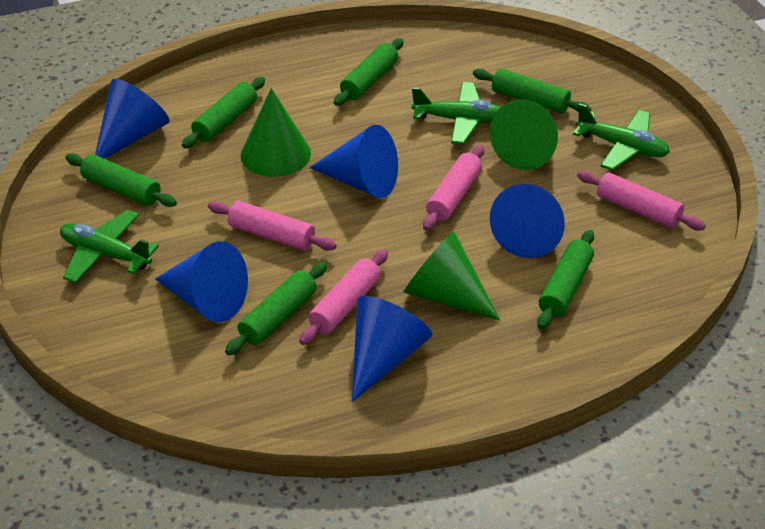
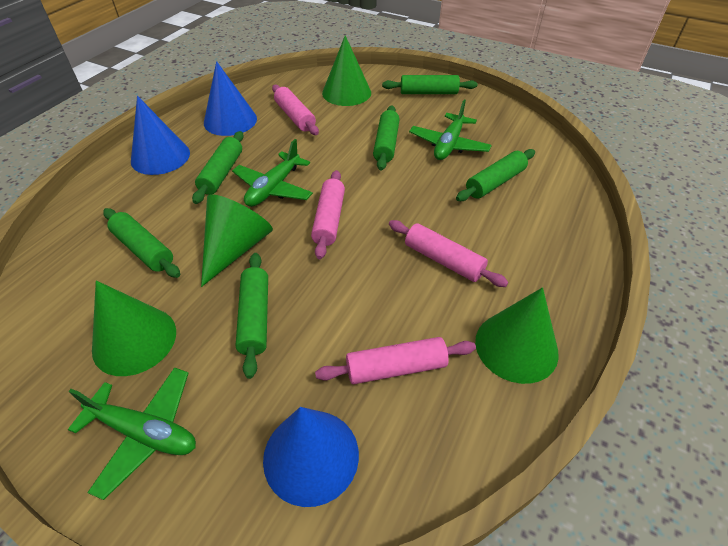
blue cone: 5 -> 3
green cone: 3 -> 4

